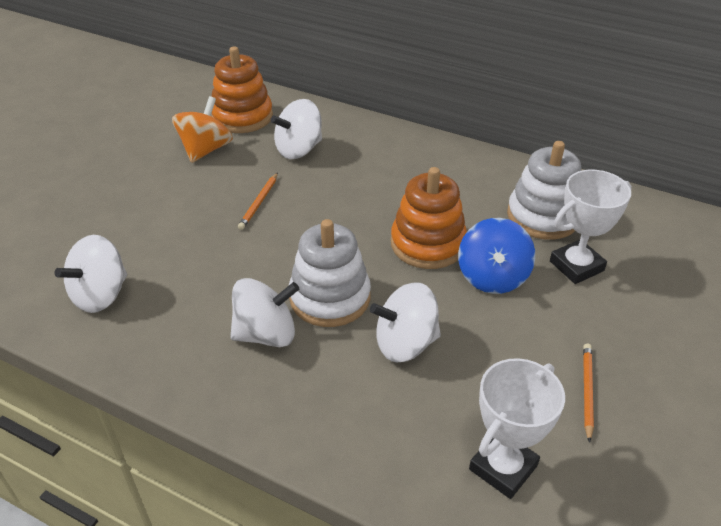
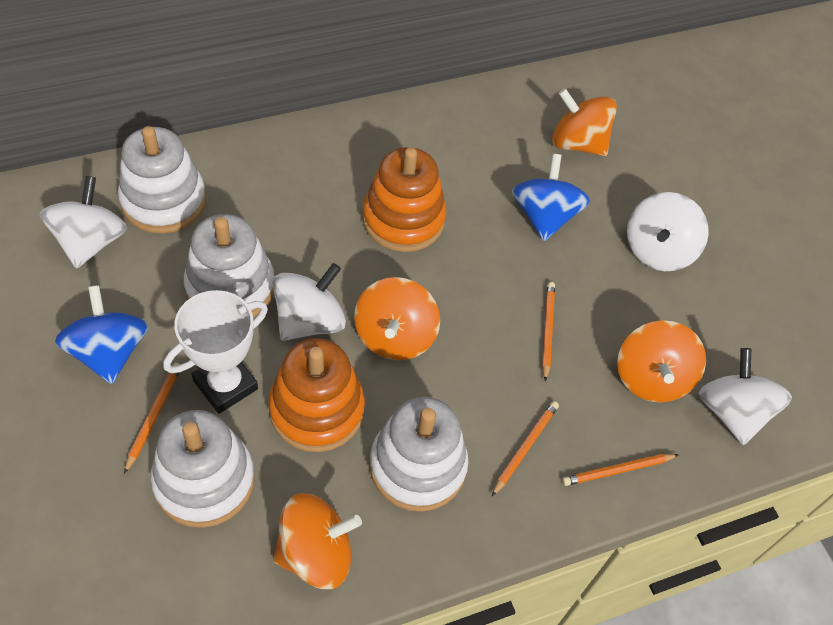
blue spinning top: 1 -> 2
orange pencil: 2 -> 4
orange spinning top: 1 -> 4
white stacking toy: 2 -> 4
white trophy: 2 -> 1

